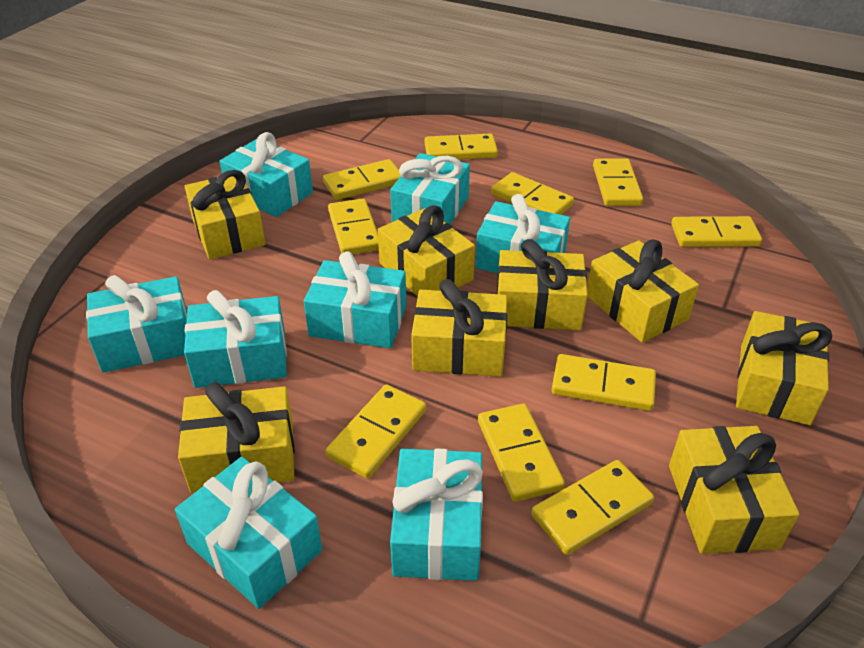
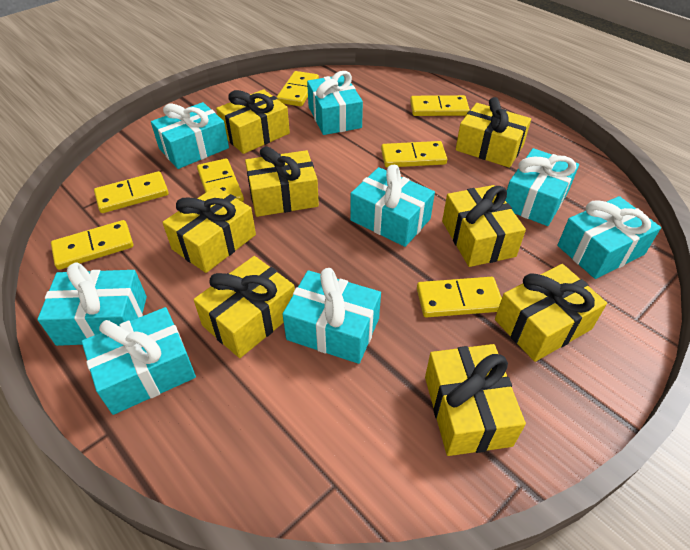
yellow domino: 10 -> 7

